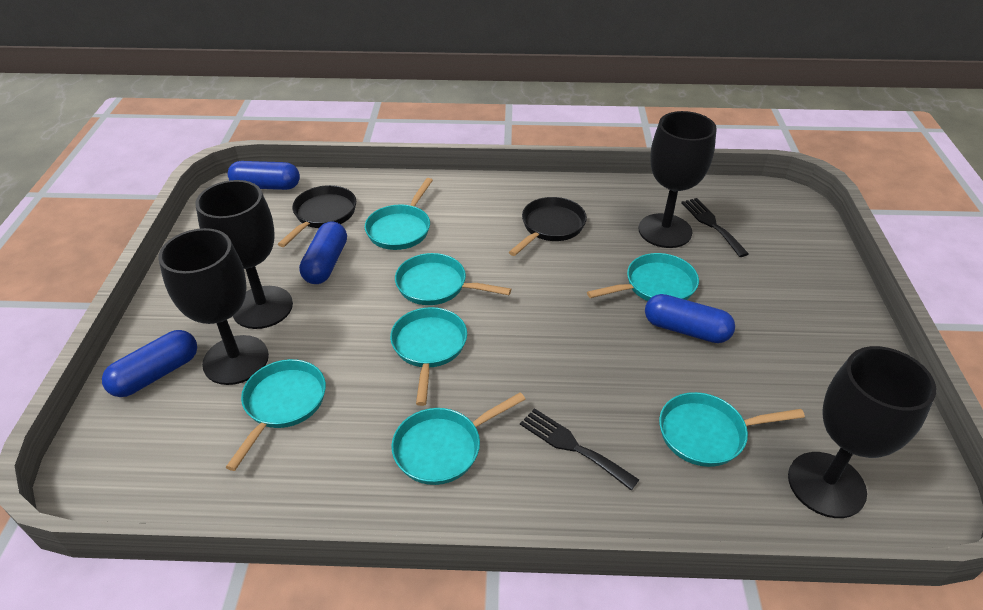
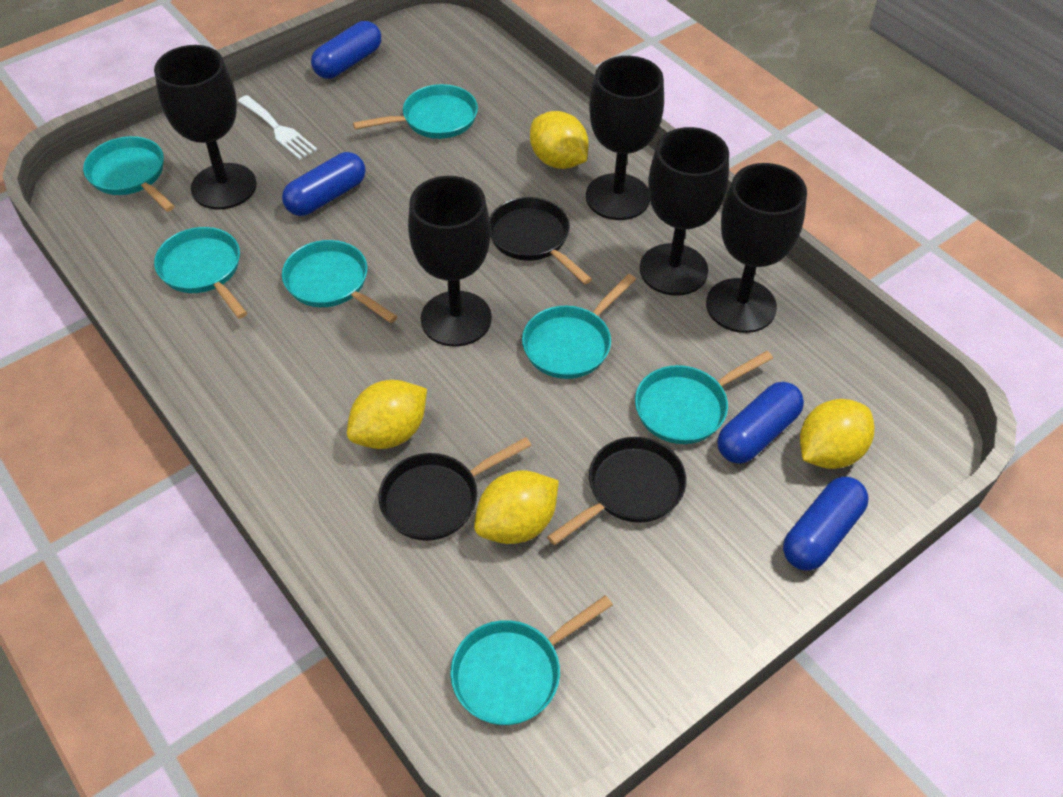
black fork: 2 -> 0
black goblet: 4 -> 5
black pan: 2 -> 3
white fork: 0 -> 1
yellow lemon: 0 -> 4

